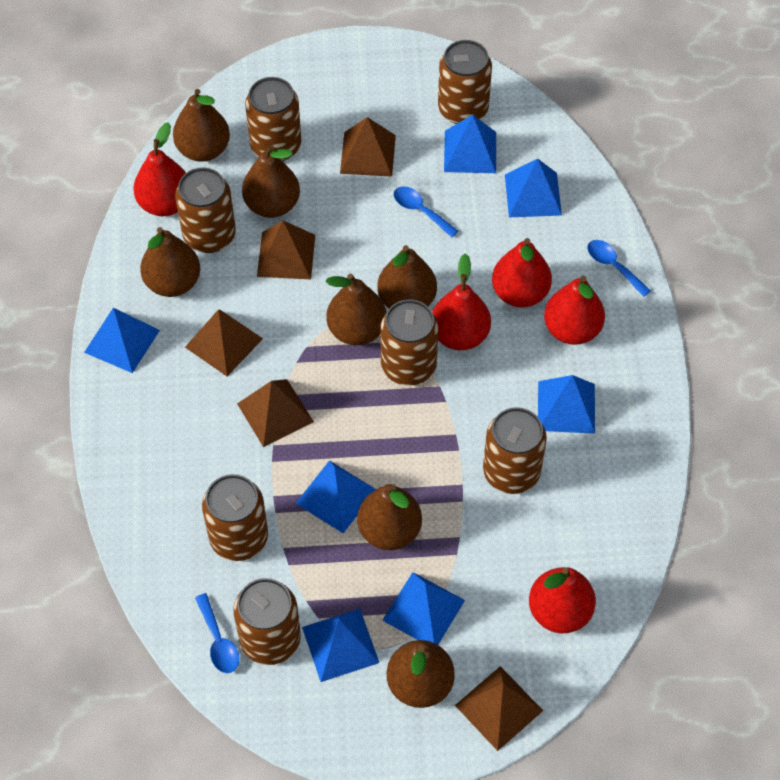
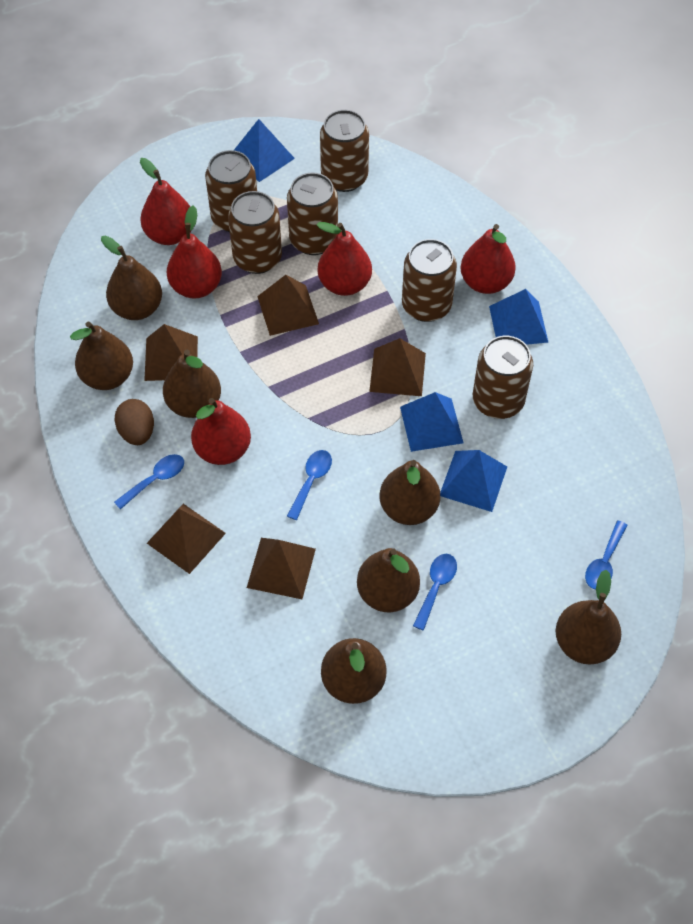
blue pyramid: 7 -> 4
blue spoon: 3 -> 4
brown can: 7 -> 6
brown egg: 0 -> 1

